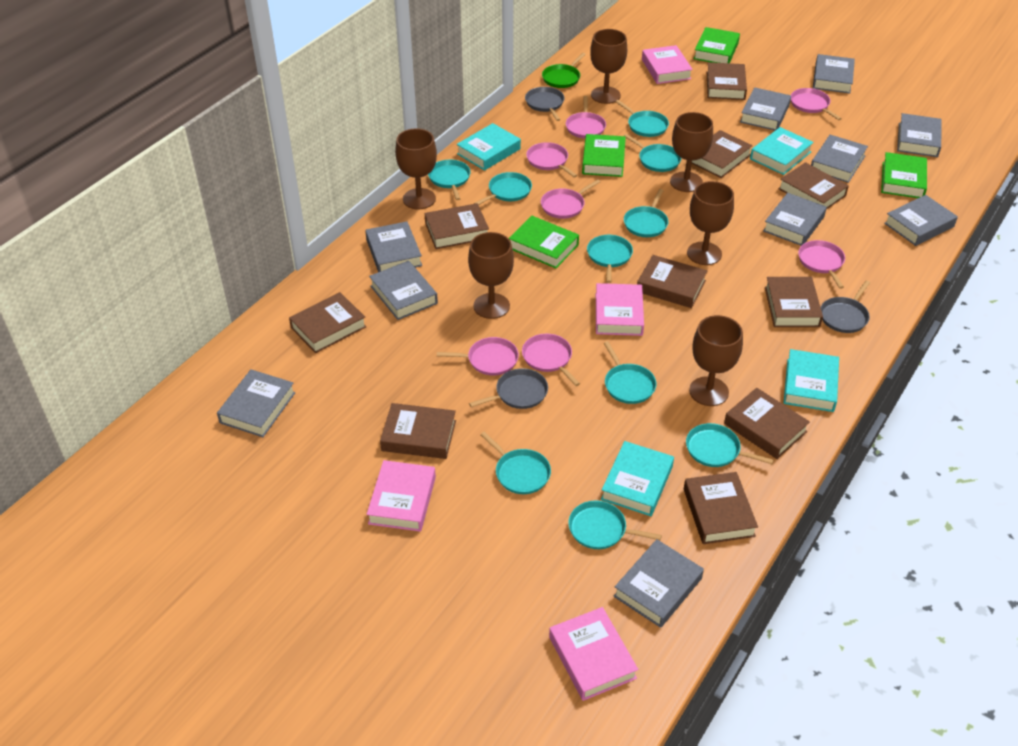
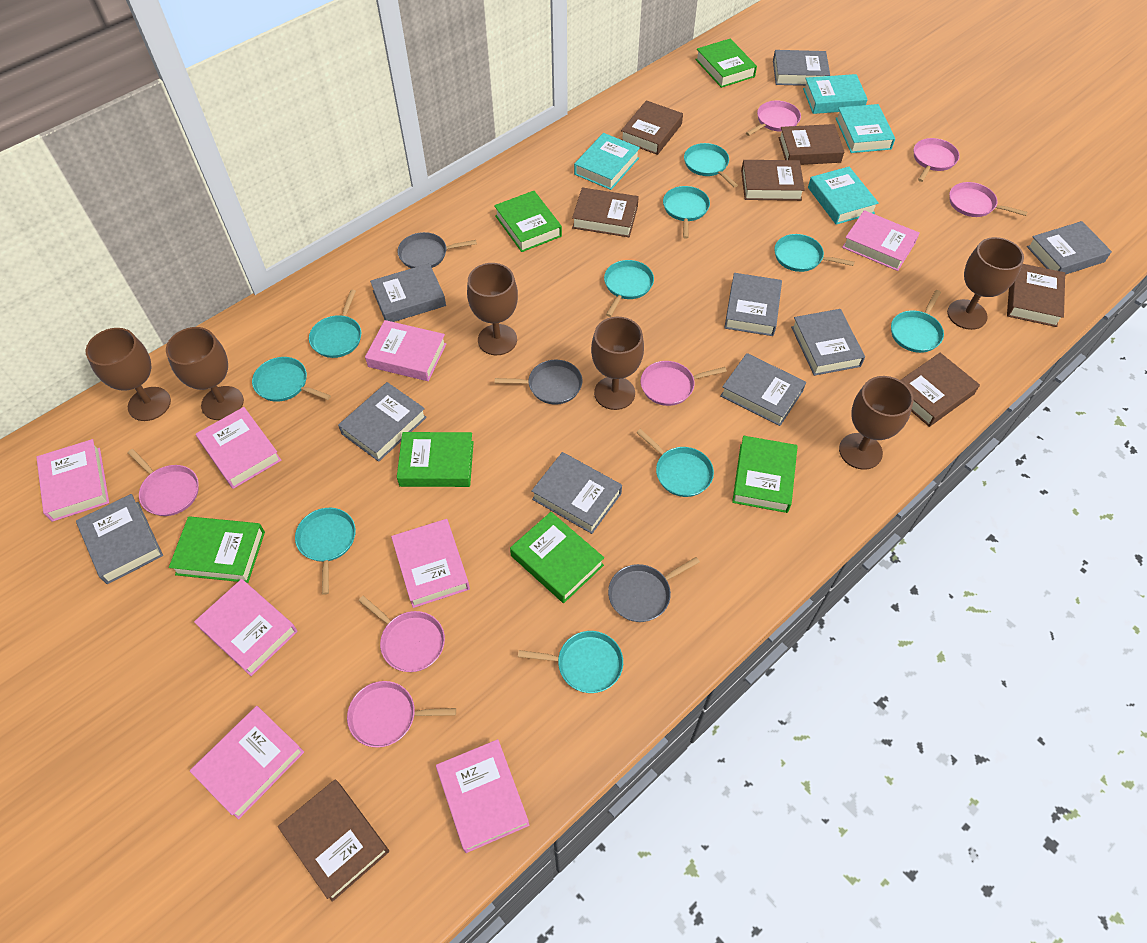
brown book: 10 -> 7
green book: 4 -> 6
green pan: 1 -> 0
grey book: 10 -> 9
pink book: 4 -> 8

